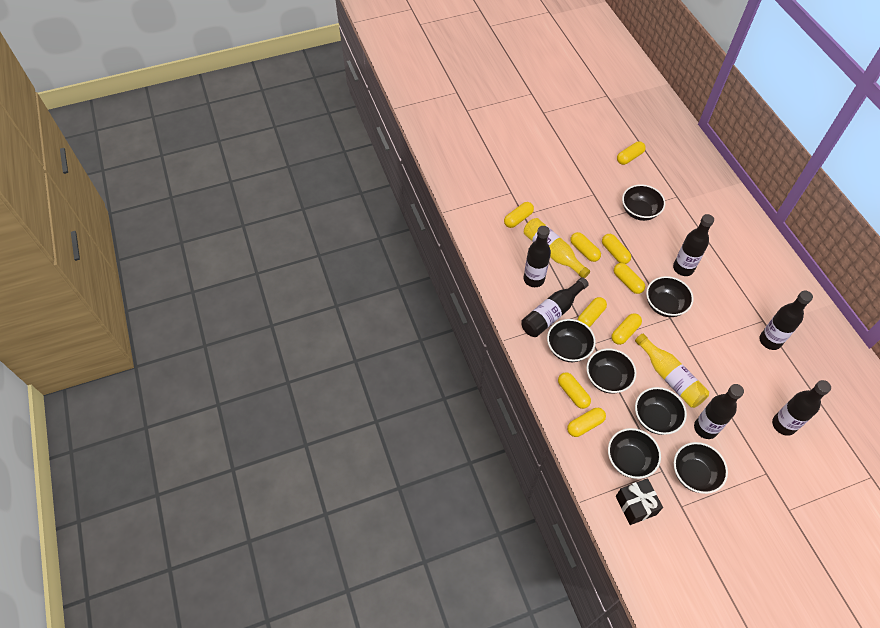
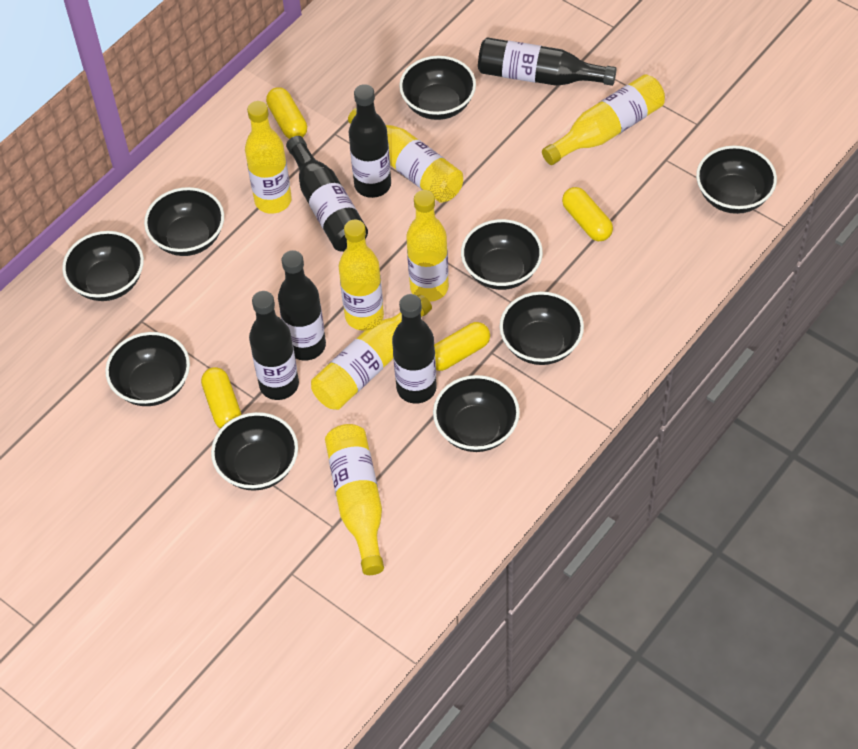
black bowl: 7 -> 9
black gift: 1 -> 0
yellow bottle: 2 -> 7
yellow capsule: 9 -> 4

